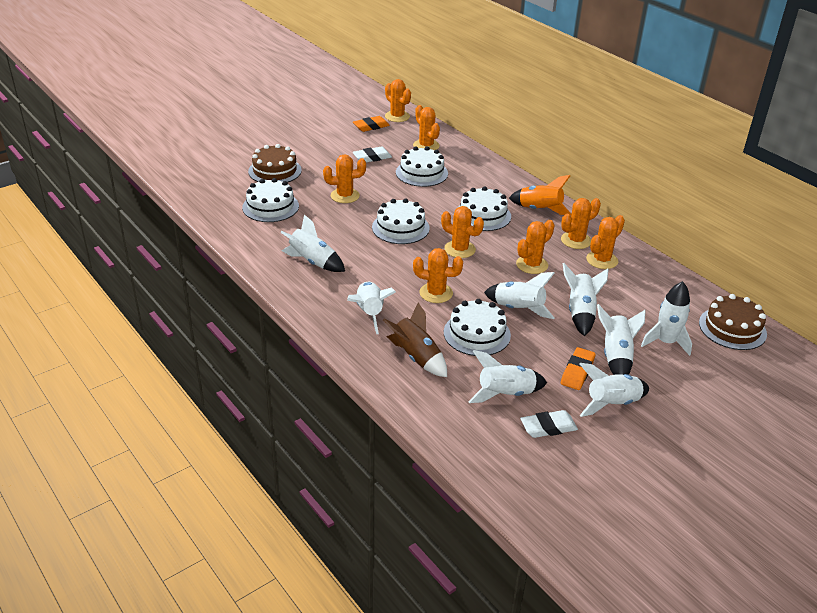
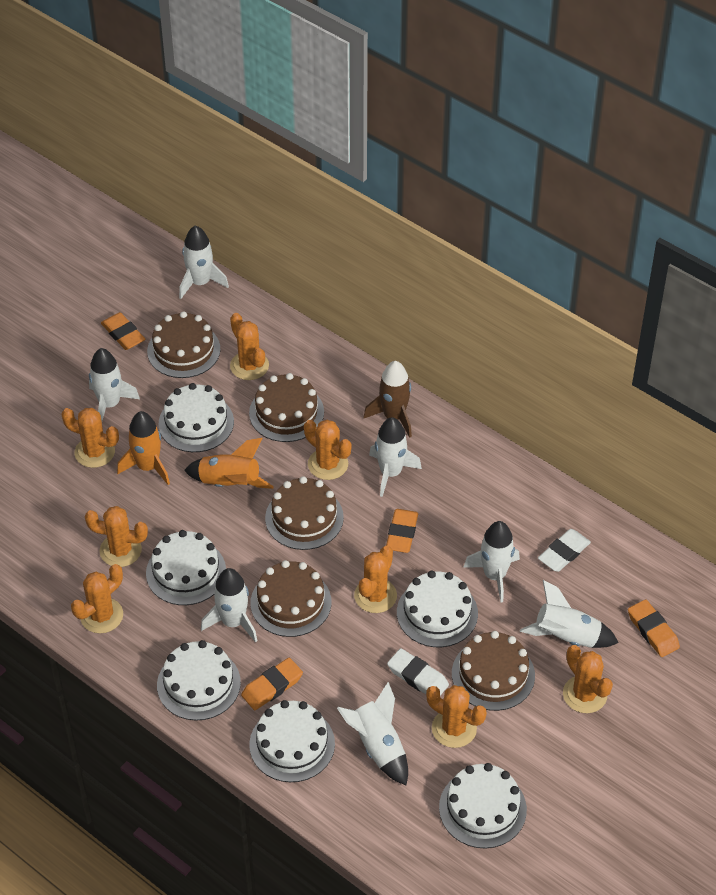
brown cake: 2 -> 5
orange eraser: 2 -> 4
orange rocket: 1 -> 2
white cake: 5 -> 6
white rocket: 8 -> 7

